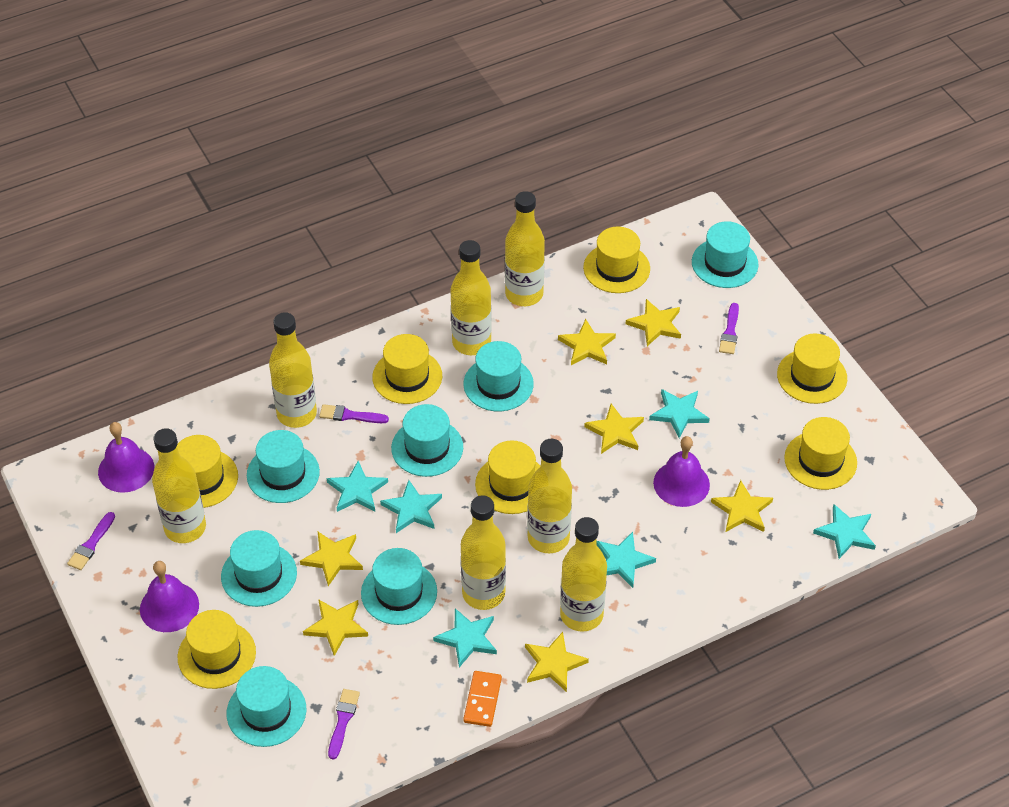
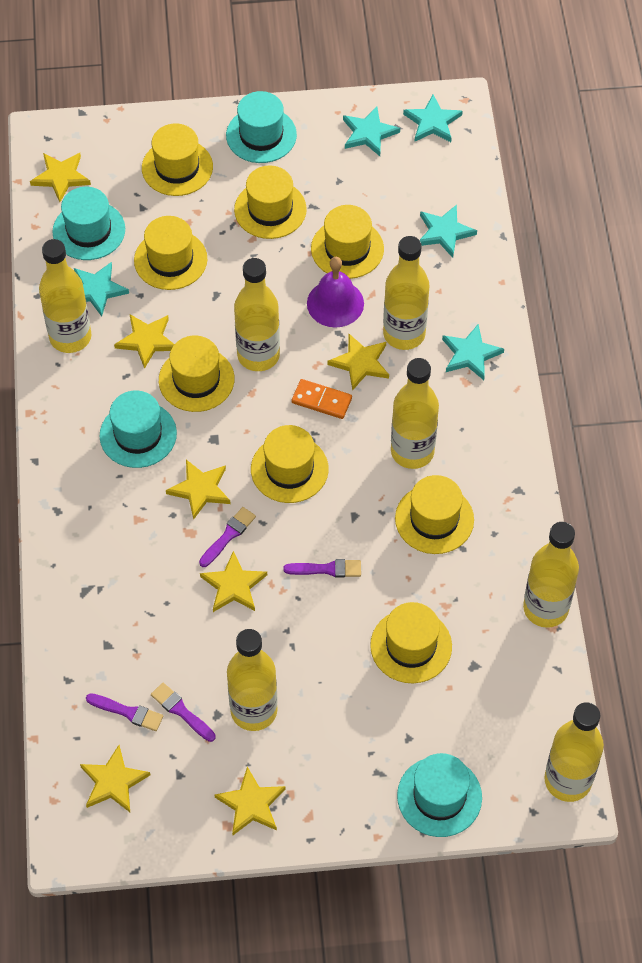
purple bell: 3 -> 1
turquoise hat: 7 -> 4
turquoise star: 6 -> 5
yellow hat: 7 -> 8

